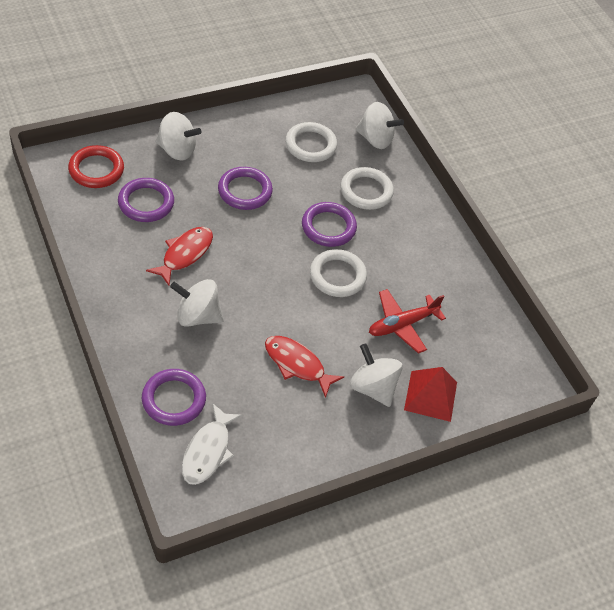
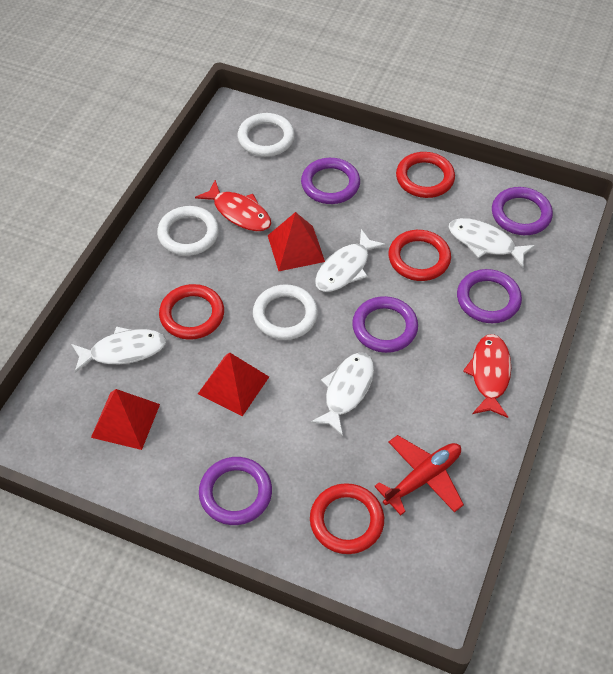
purple ring: 4 -> 5
red pyramid: 1 -> 3
red ring: 1 -> 4
white fish: 1 -> 4
white spinning top: 4 -> 0

